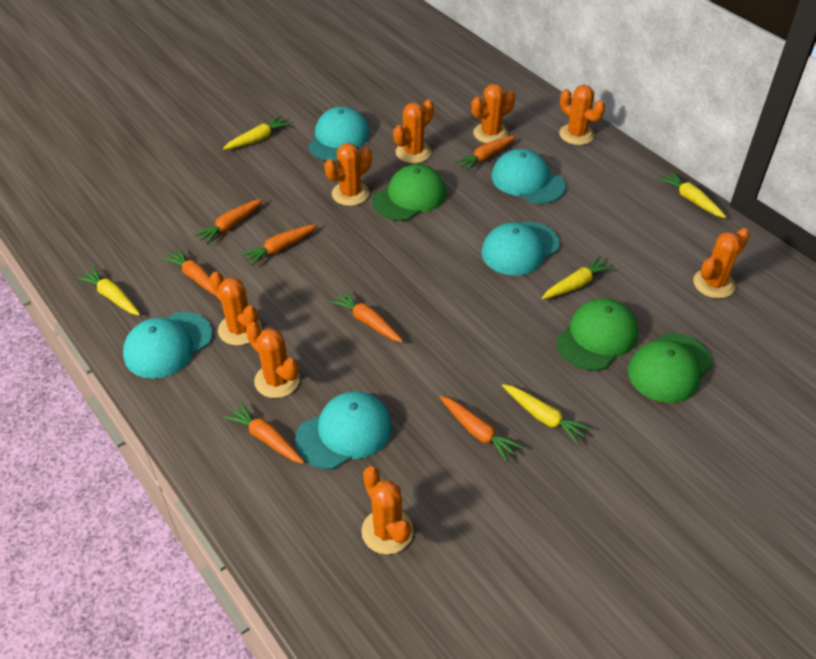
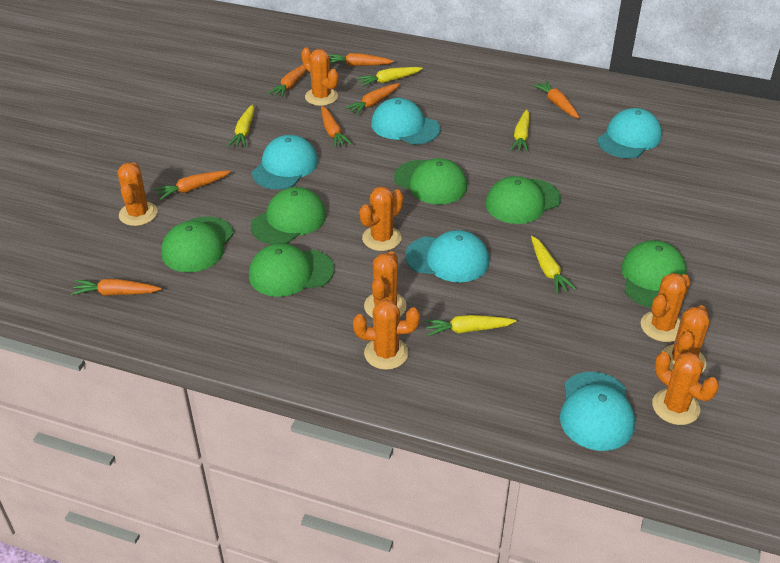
green cap: 3 -> 6

